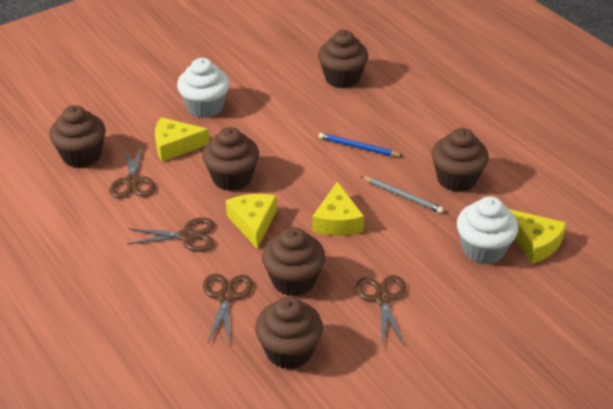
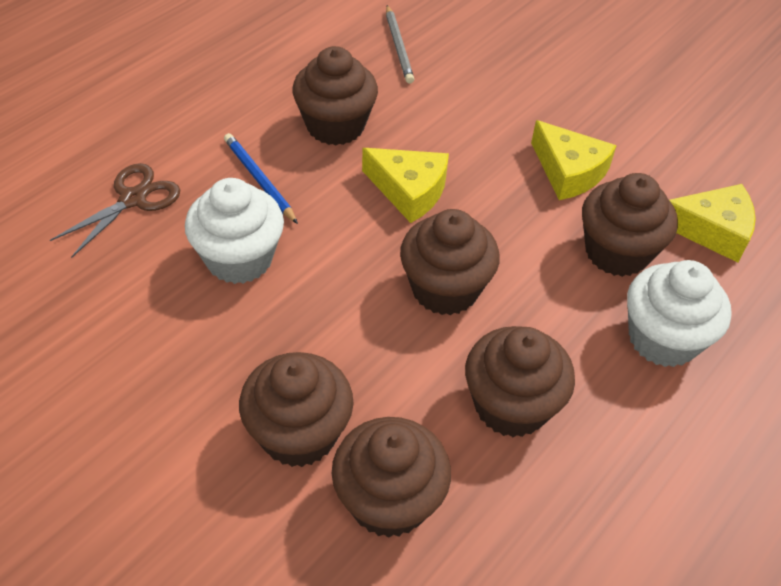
brown scissors: 4 -> 1
yellow cheese: 4 -> 3

